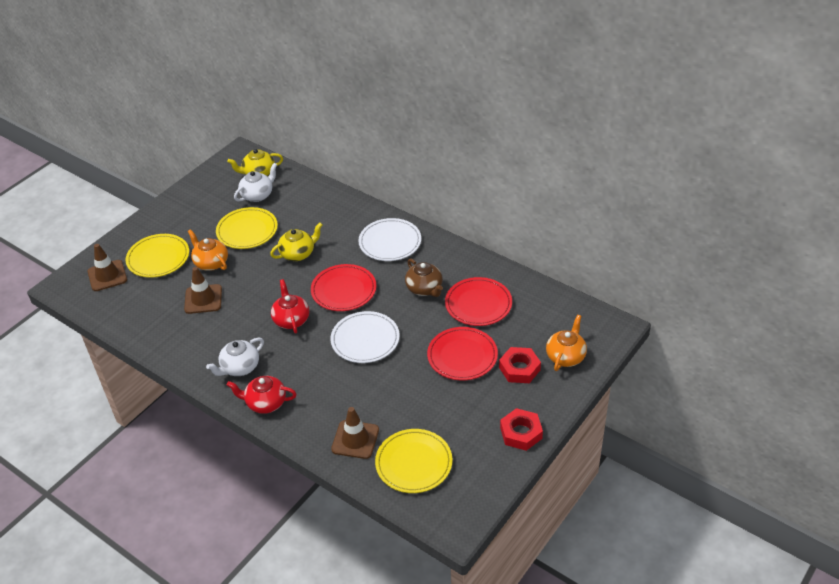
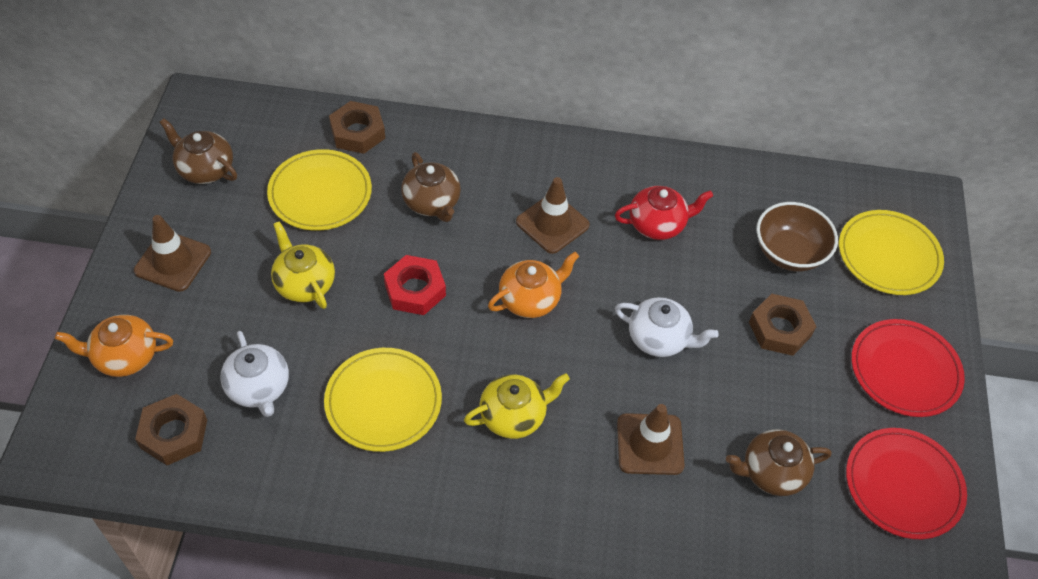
brown bowl: 0 -> 1
brown nut: 0 -> 3
brown teapot: 1 -> 3
red nut: 2 -> 1
red plate: 3 -> 2
red teapot: 2 -> 1
white plate: 2 -> 0

